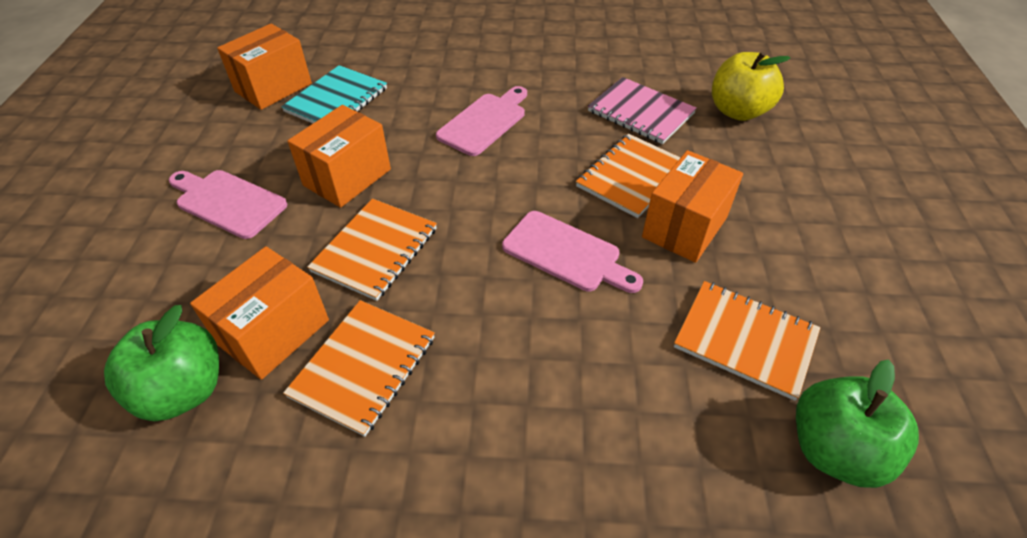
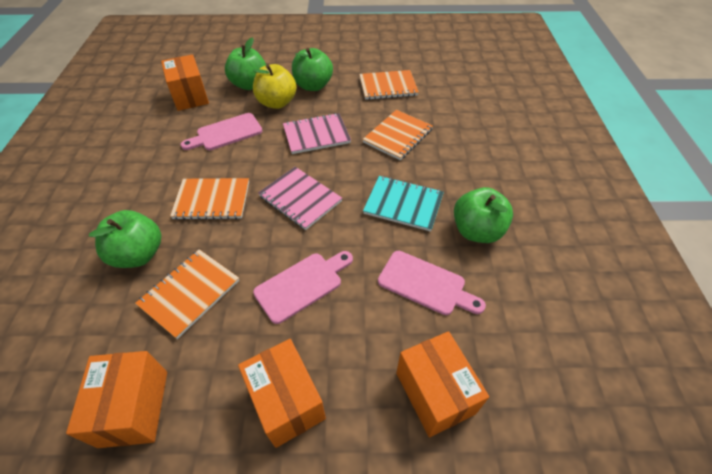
green apple: 2 -> 4
pink notebook: 1 -> 2

